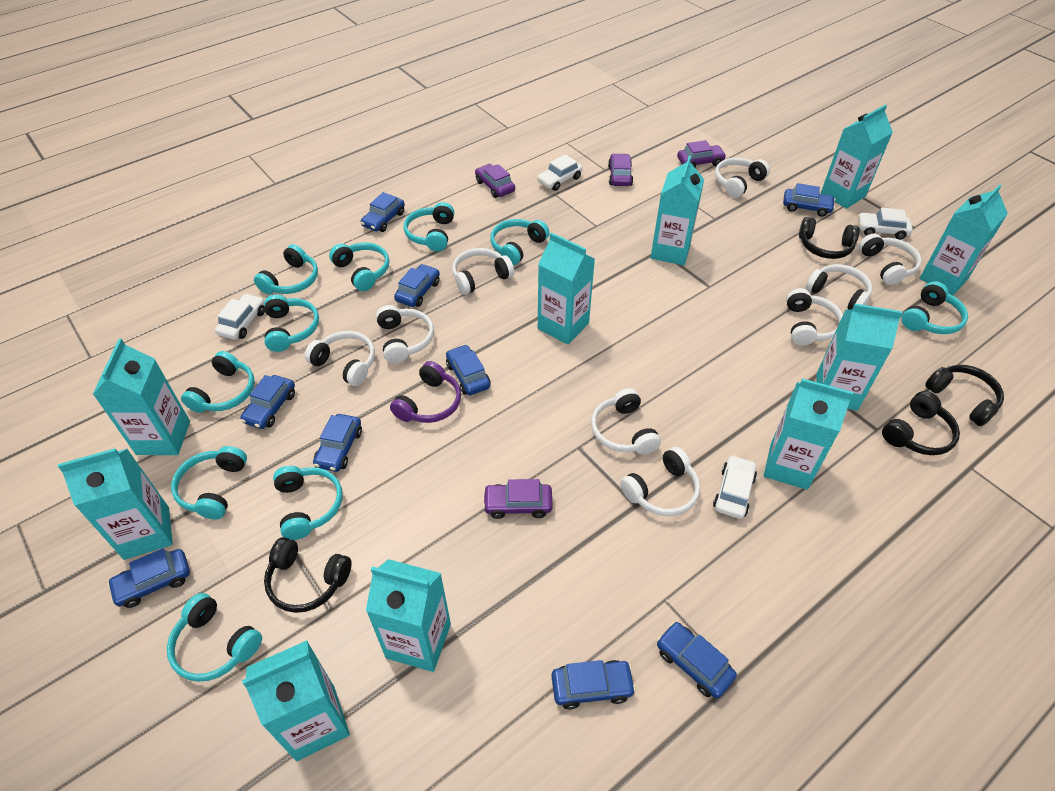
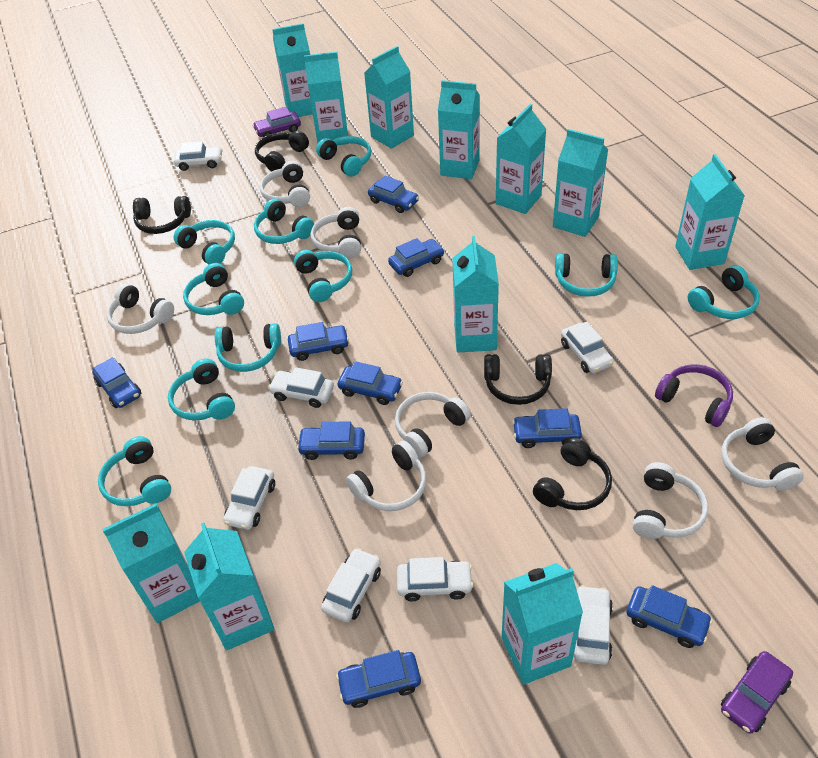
purple car: 4 -> 2
turquoise carton: 10 -> 11
white car: 4 -> 7
white headphones: 9 -> 7

